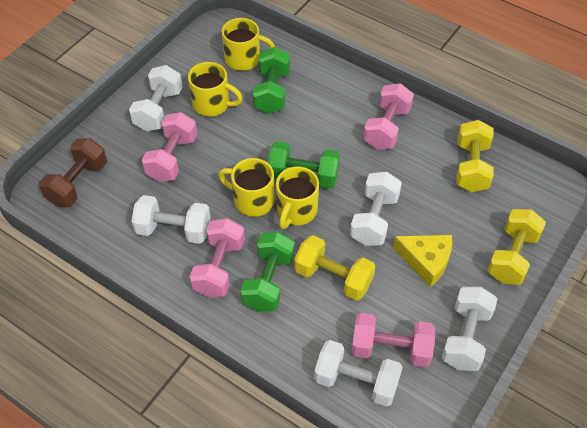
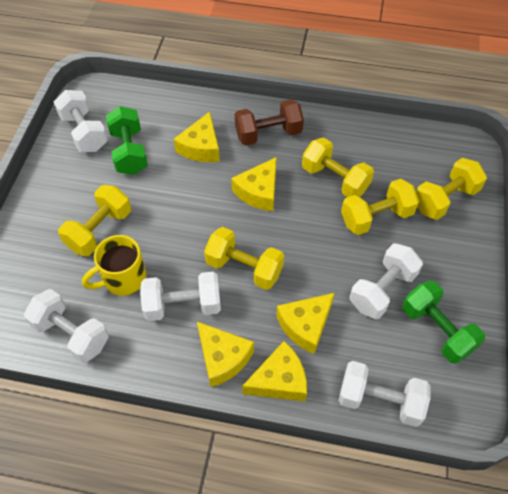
green dumbbell: 3 -> 2
pink dumbbell: 4 -> 0
yellow cheese: 1 -> 5
yellow dumbbell: 3 -> 5
yellow mug: 4 -> 1

